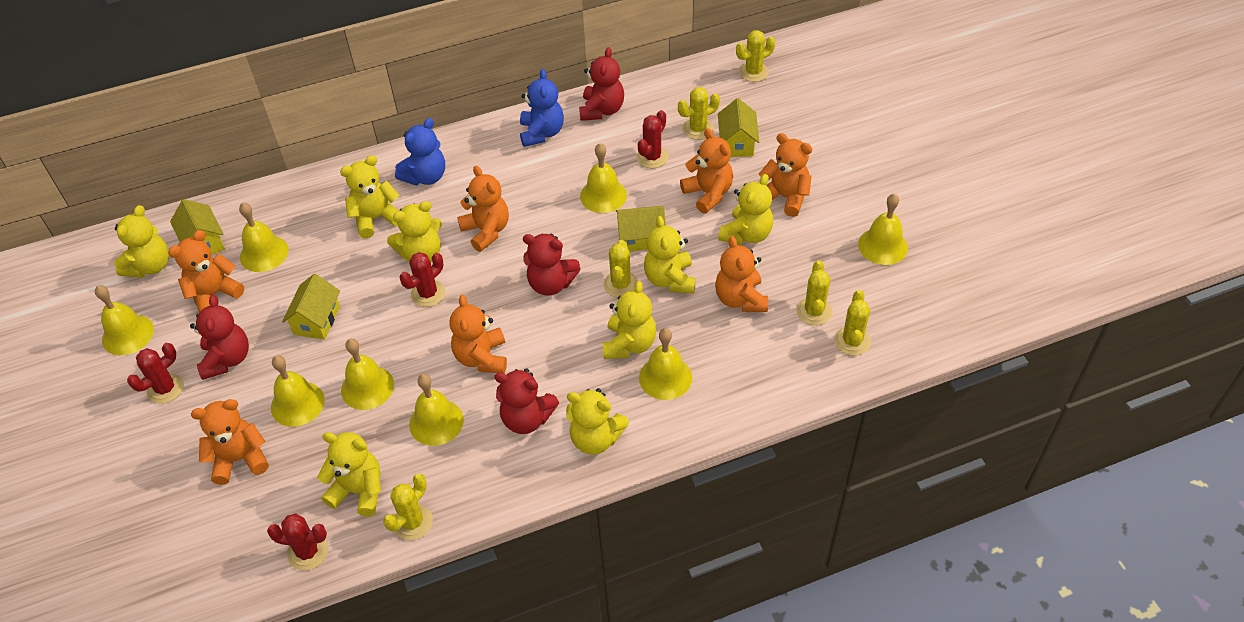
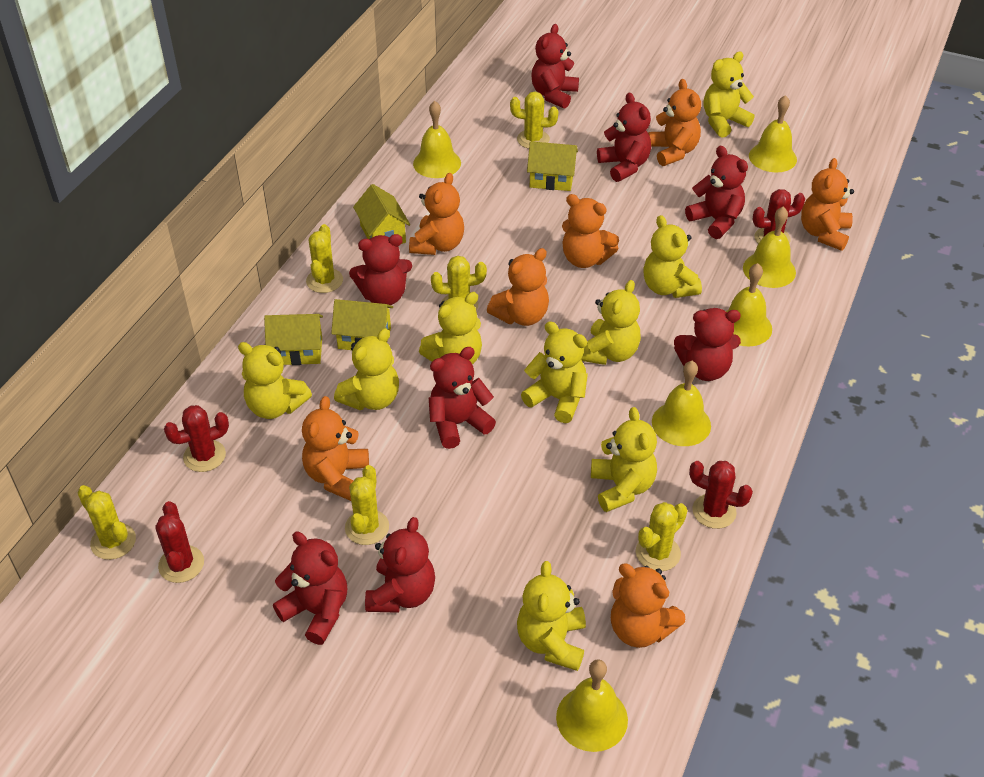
blue teddy bear: 2 -> 0
red teddy bear: 4 -> 8
yellow bell: 8 -> 6
yellow teddy bear: 8 -> 9

